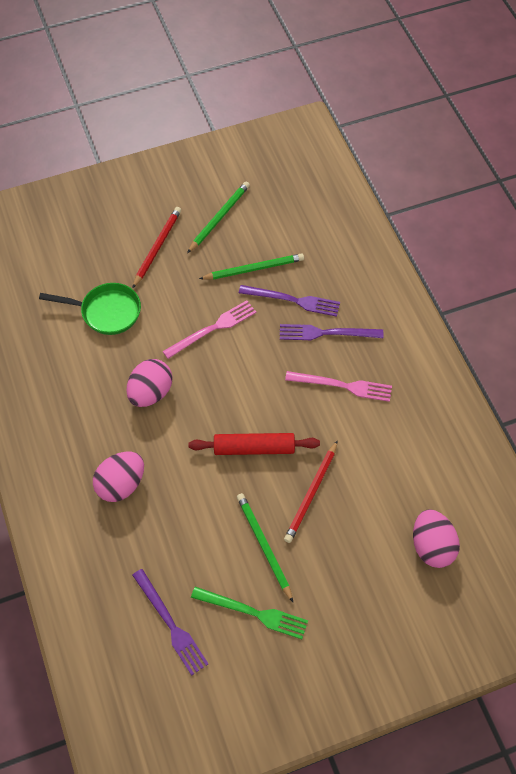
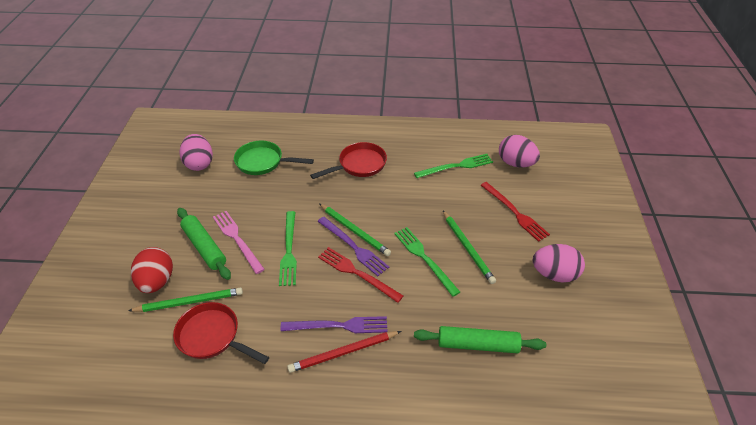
green fork: 1 -> 3
green rolling pin: 0 -> 2
pink fork: 2 -> 1
purple fork: 3 -> 2
red egg: 0 -> 1
red fork: 0 -> 2
red pan: 0 -> 2
red pencil: 2 -> 1
red rolling pin: 1 -> 0

